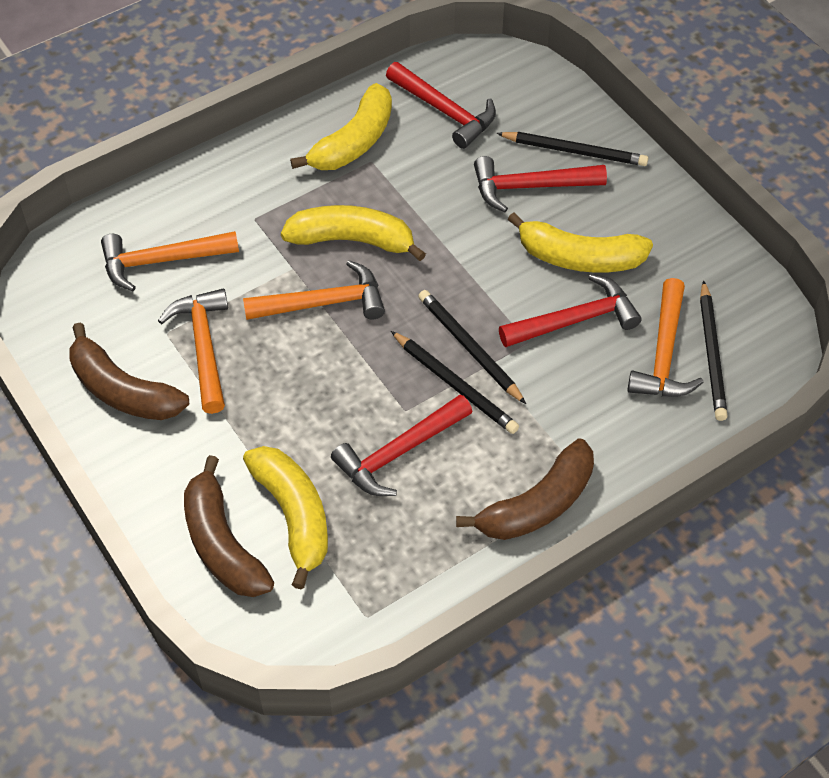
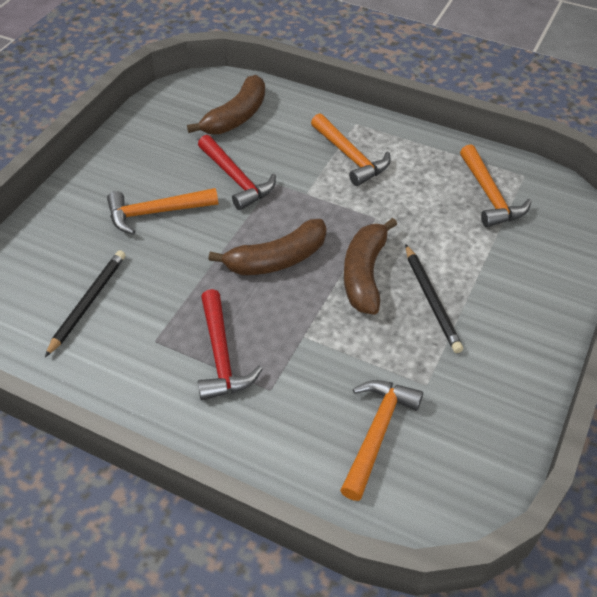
black pencil: 4 -> 2
red hammer: 4 -> 2
yellow banana: 4 -> 0

